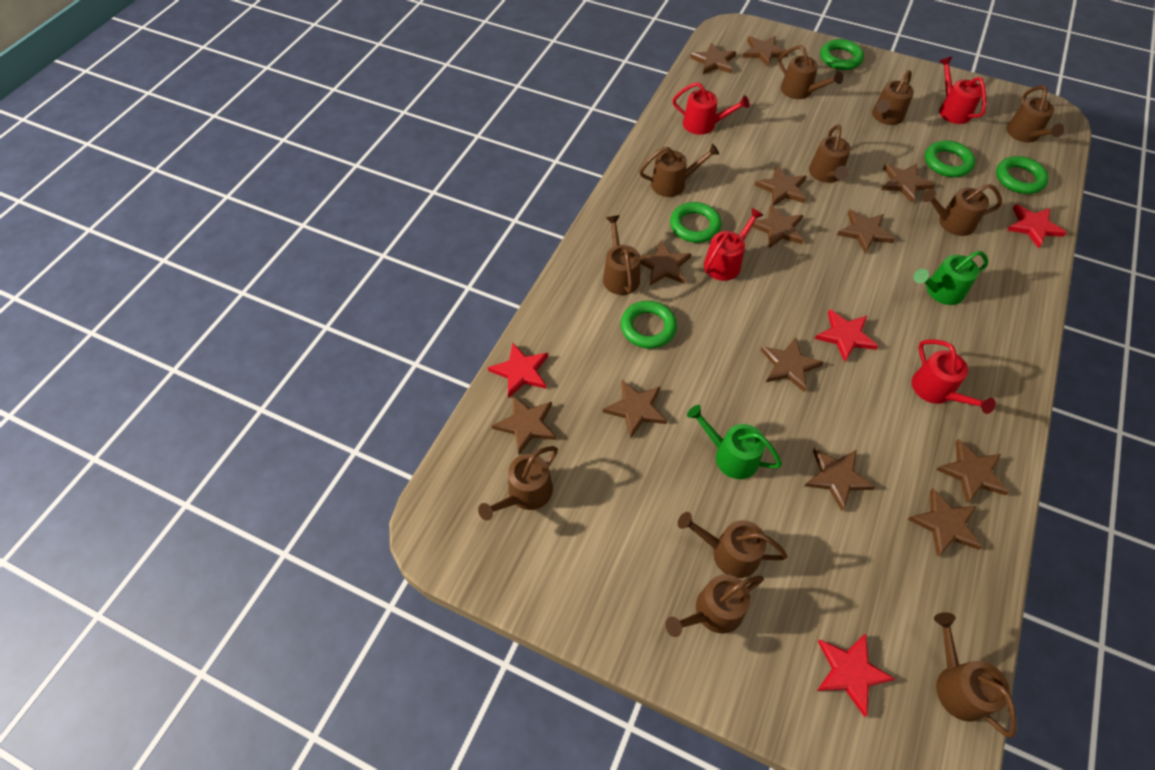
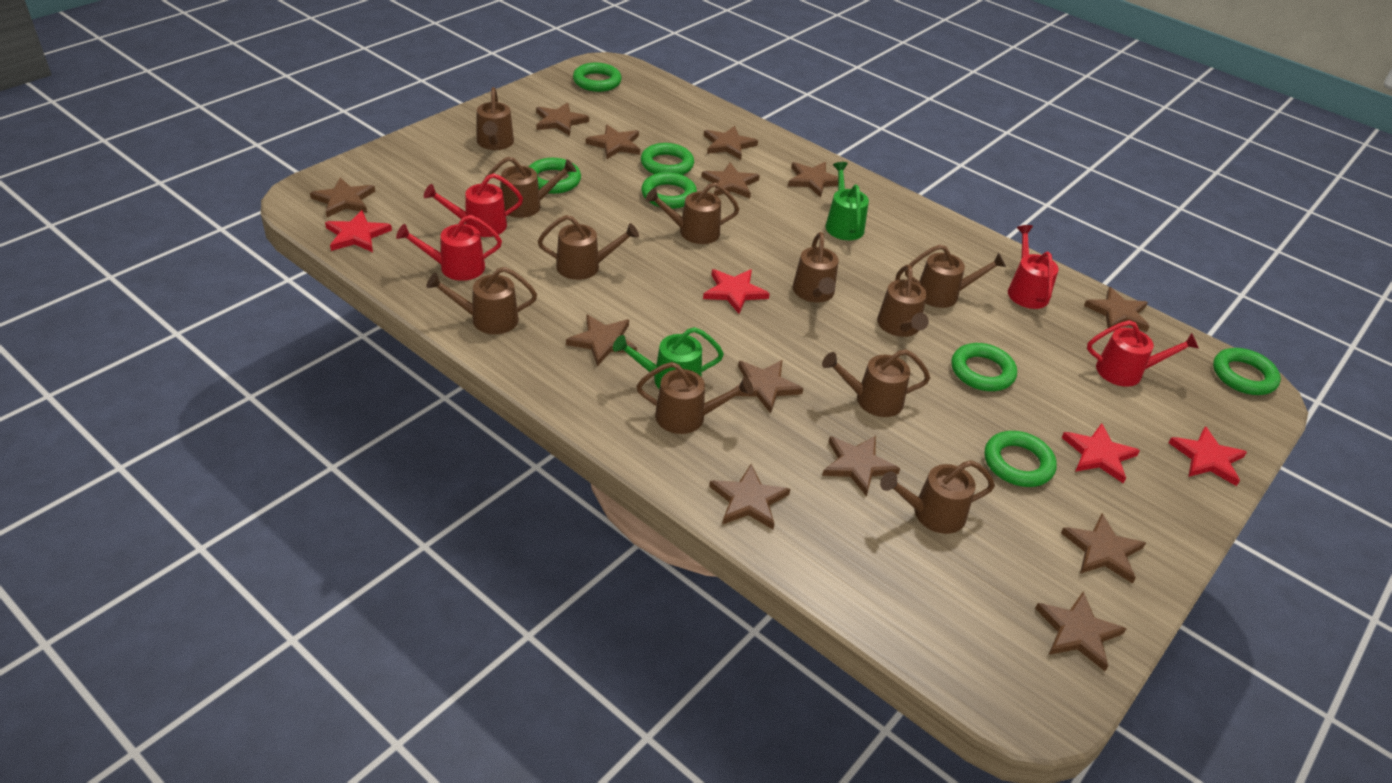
green ring: 5 -> 7

